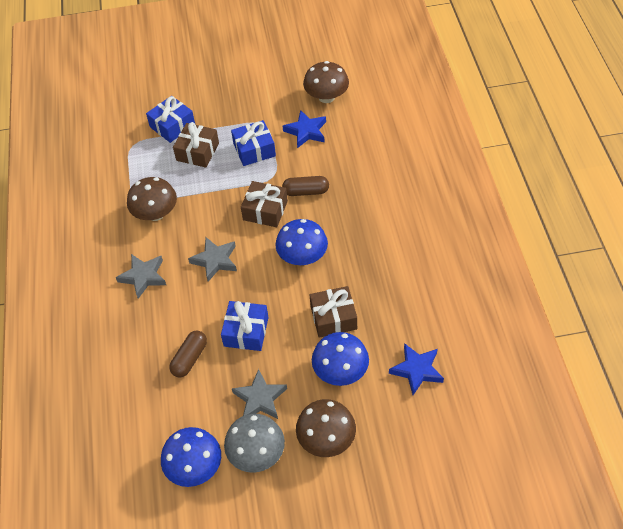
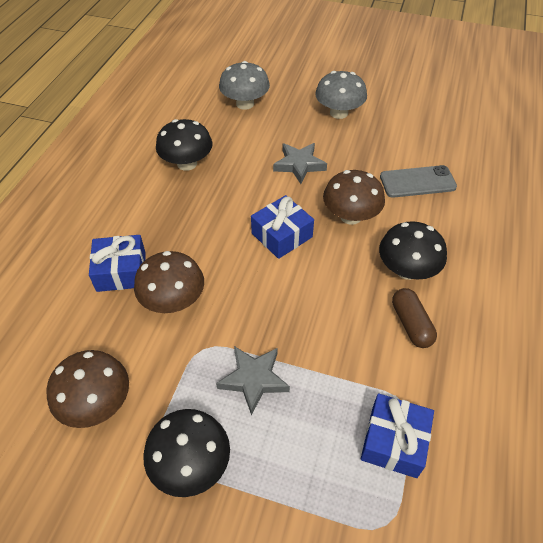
black mushroom: 0 -> 3
blue mushroom: 3 -> 0
blue star: 2 -> 0
brown capsule: 2 -> 1
brown gift: 3 -> 0
grey mushroom: 1 -> 2
grey phone: 0 -> 1
grey star: 3 -> 2

